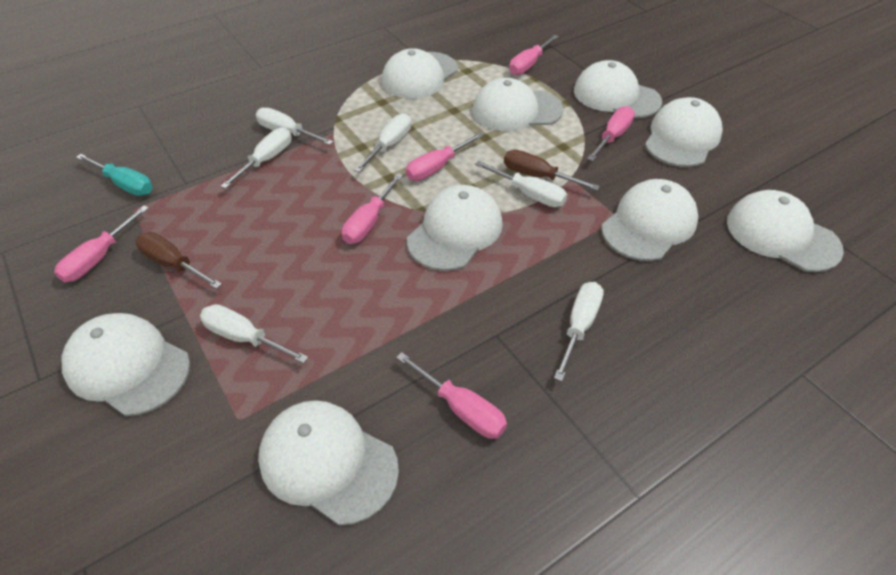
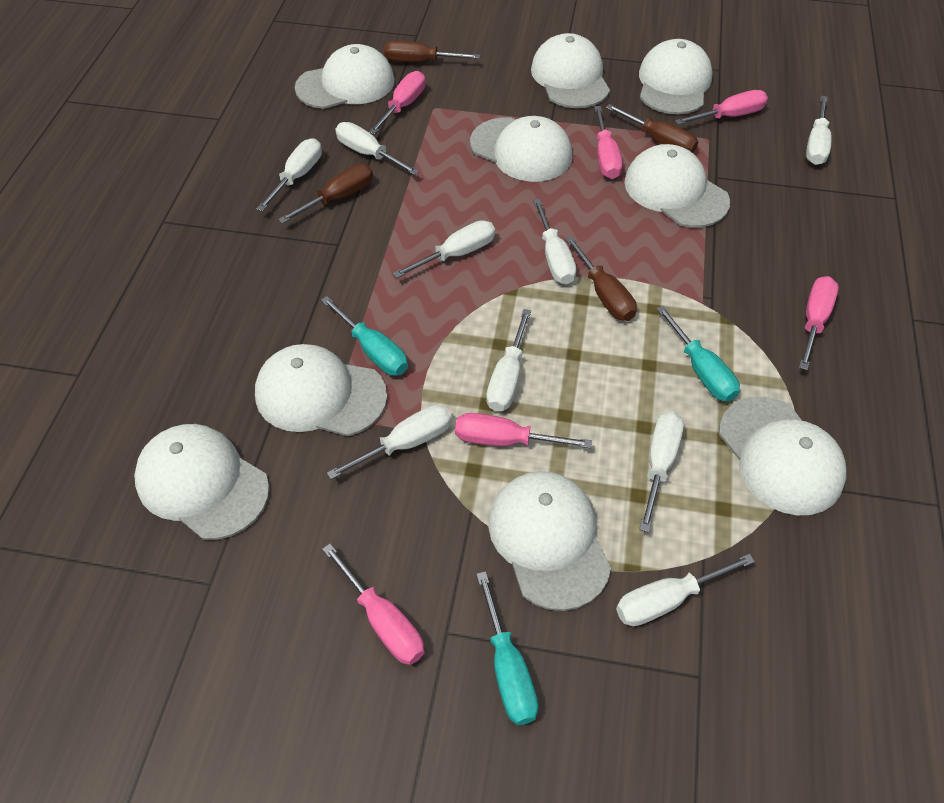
brown screwdriver: 2 -> 4
turquoise screwdriver: 1 -> 3
white screwdriver: 6 -> 9

